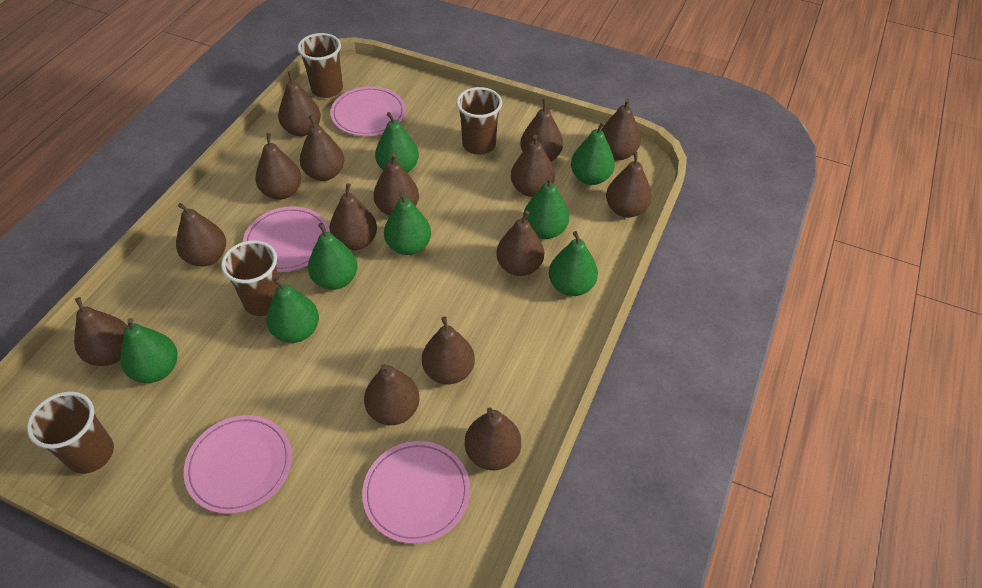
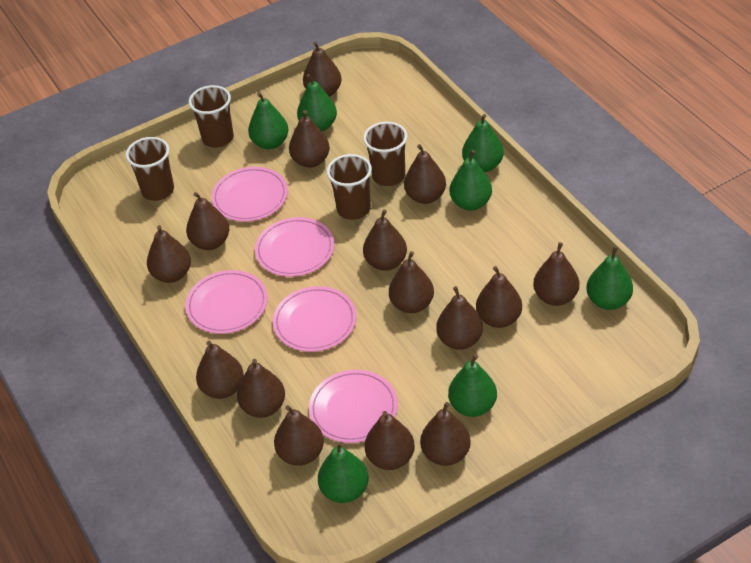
green pear: 8 -> 7
pink plate: 4 -> 5

